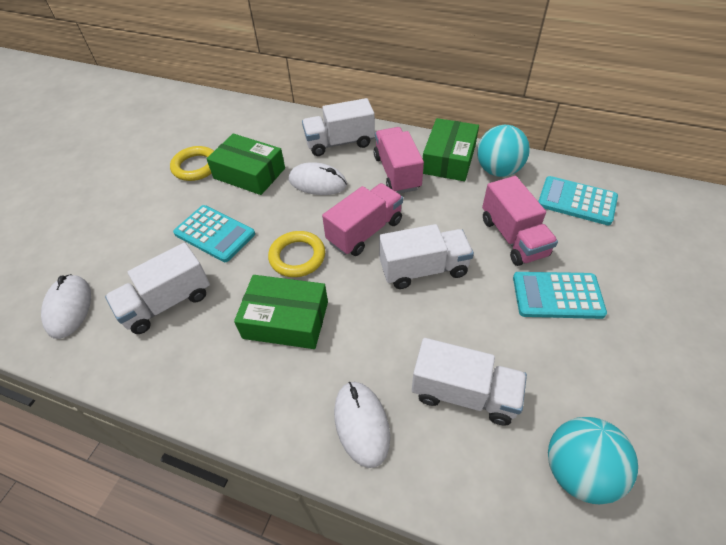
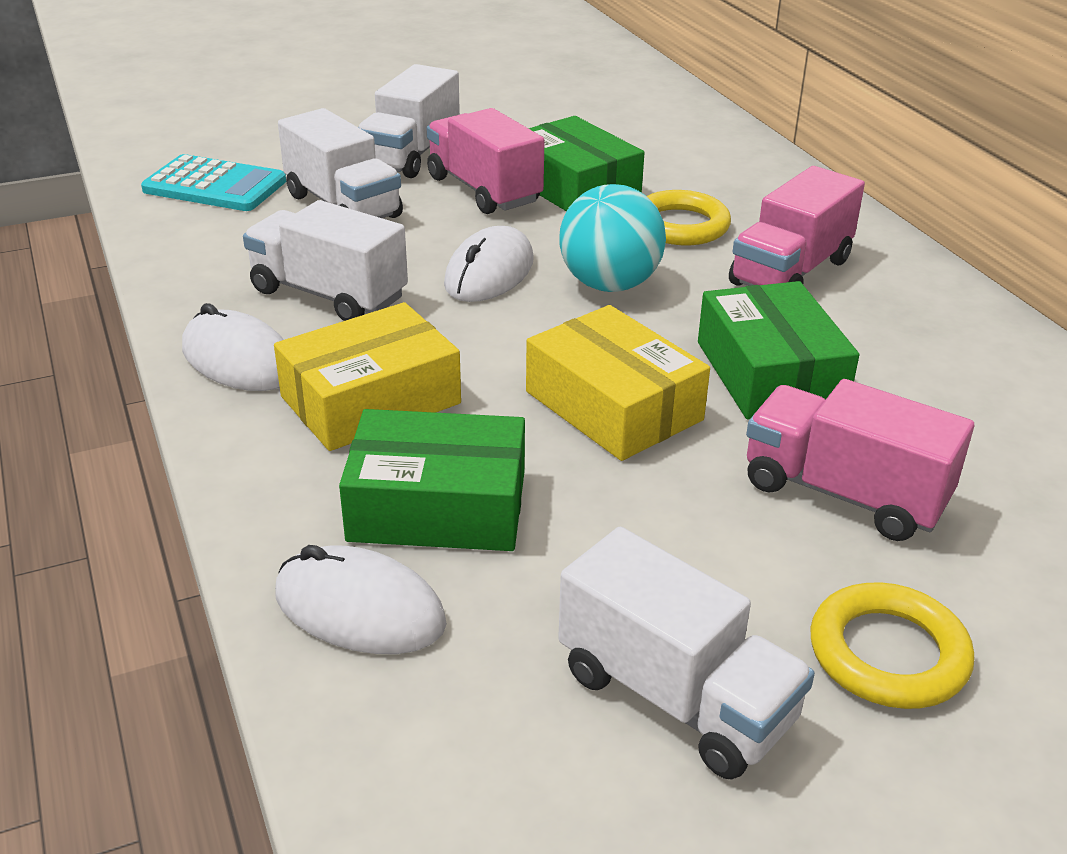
turquoise ball: 2 -> 1
turquoise calculator: 3 -> 1
yellow box: 0 -> 2

